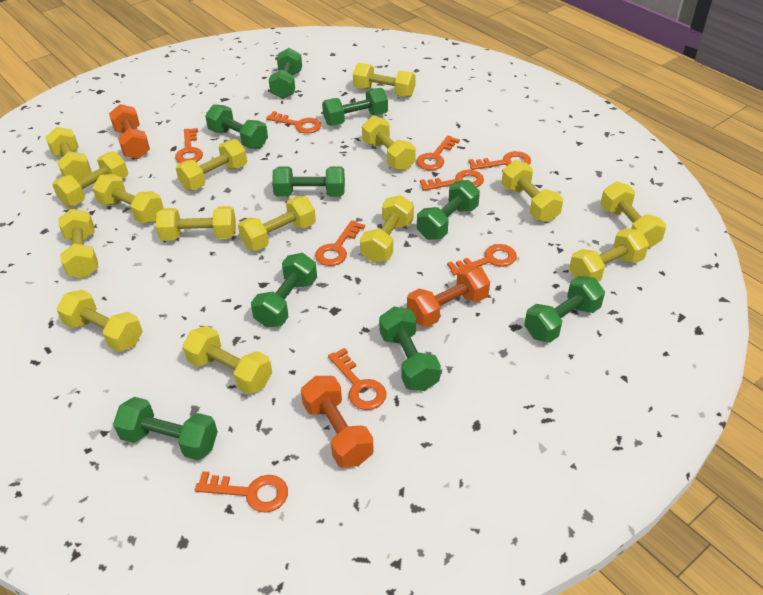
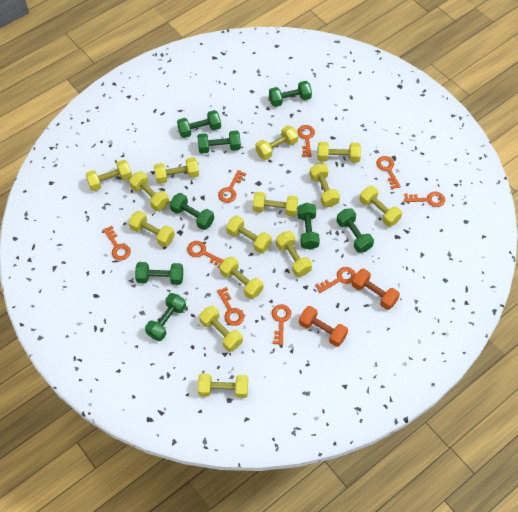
green dumbbell: 9 -> 8
orange dumbbell: 3 -> 2
yellow dumbbell: 15 -> 14

